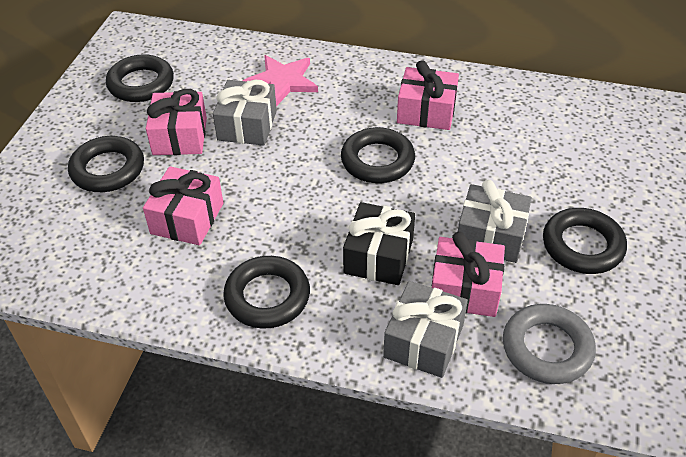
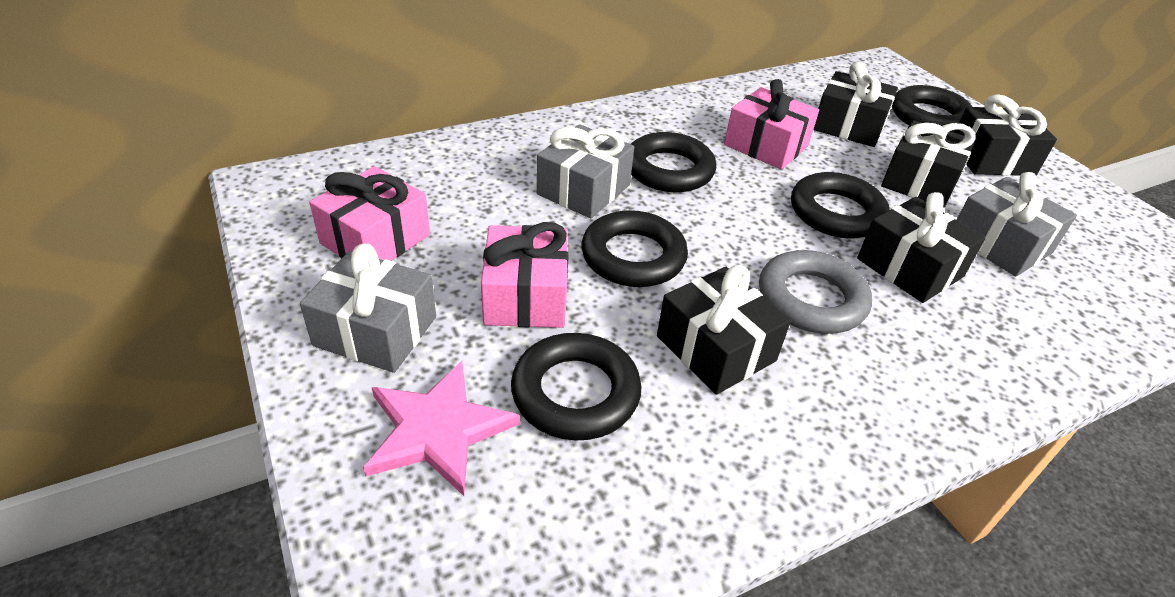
black gift: 1 -> 5
pink gift: 4 -> 3

